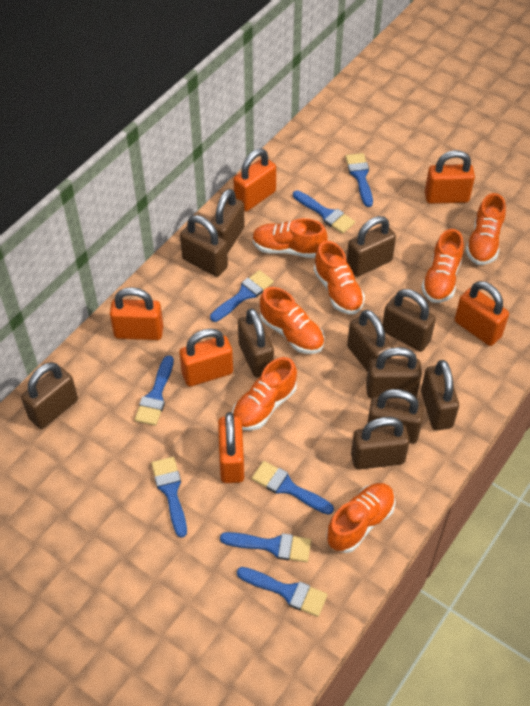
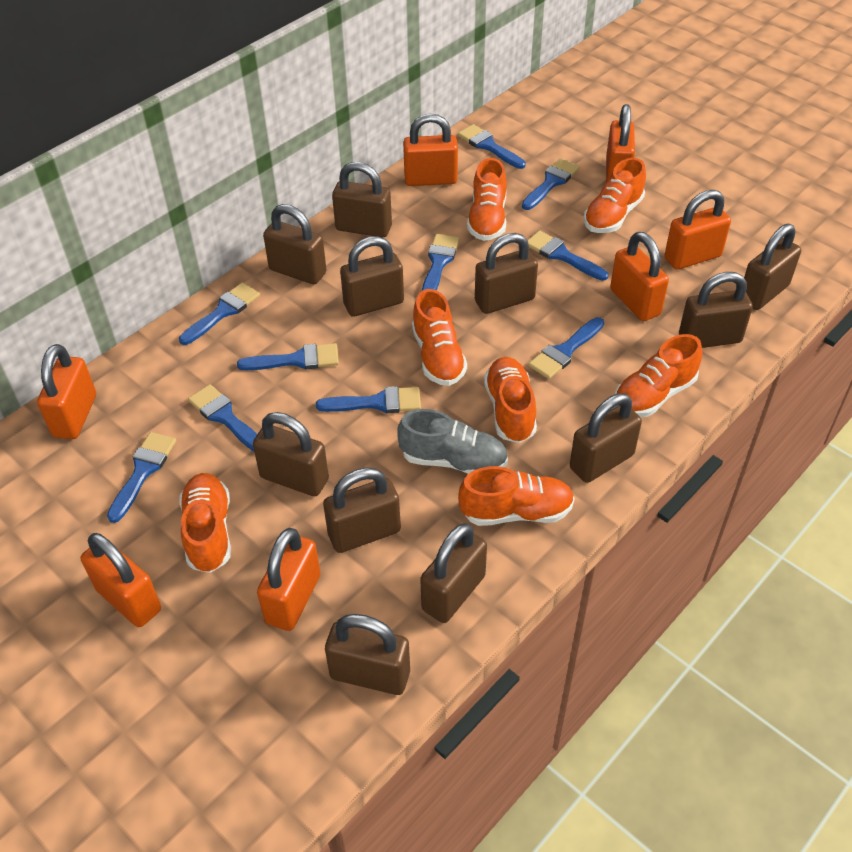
blue brush: 8 -> 10
grey shoe: 0 -> 1
orange padlock: 6 -> 7

